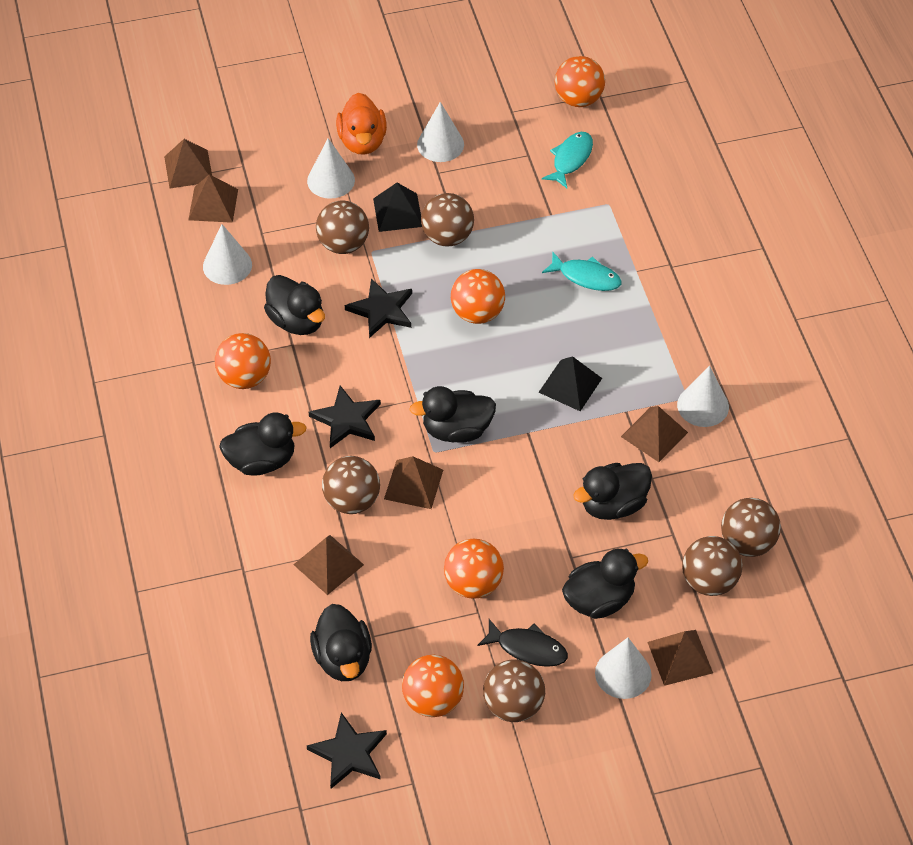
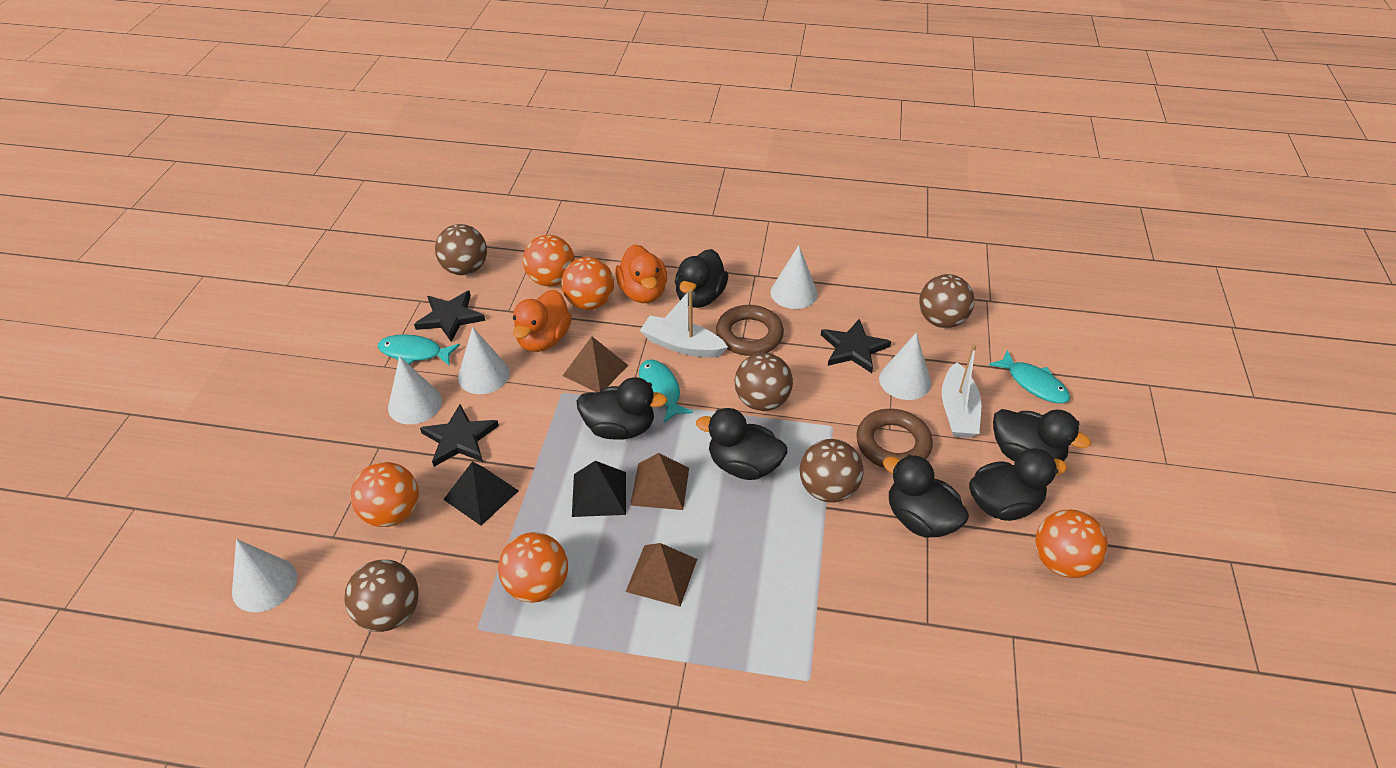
black fish: 1 -> 0
brown ball: 6 -> 5
brown pyramid: 6 -> 3
brown ring: 0 -> 2
orange duck: 1 -> 2
turquoise fish: 2 -> 3
white boat: 0 -> 2

